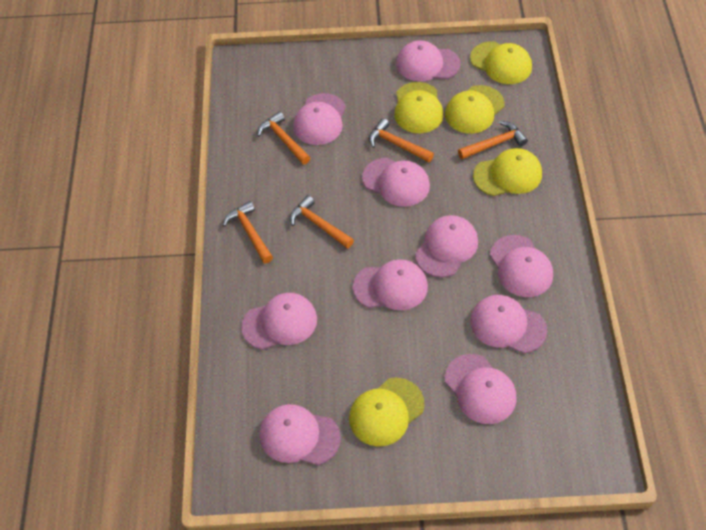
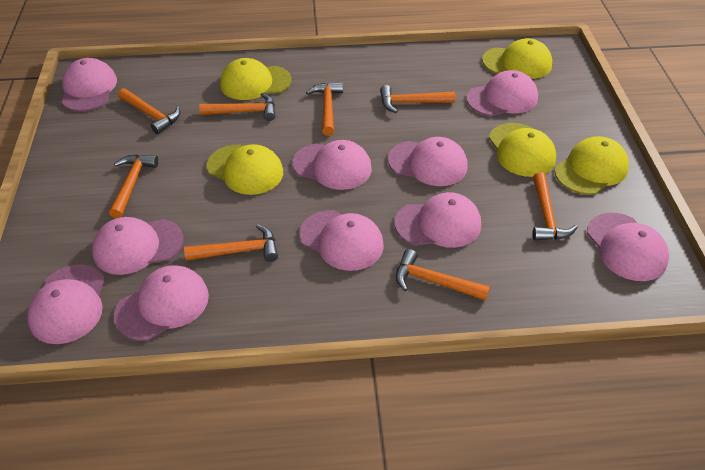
orange hammer: 5 -> 8

